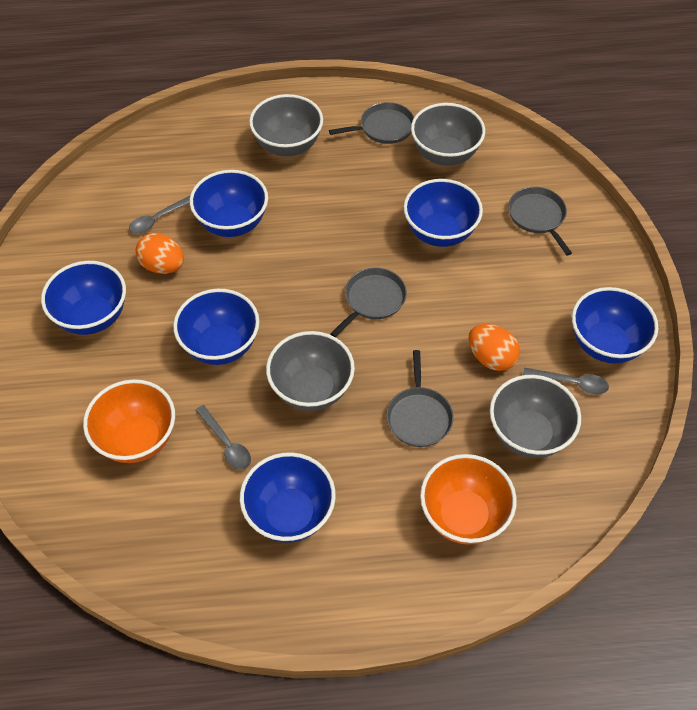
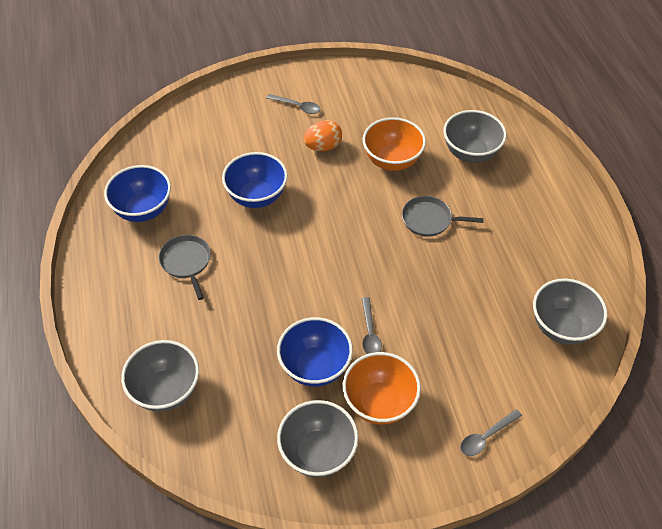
blue bowl: 6 -> 3
grey pan: 4 -> 2
orange egg: 2 -> 1

